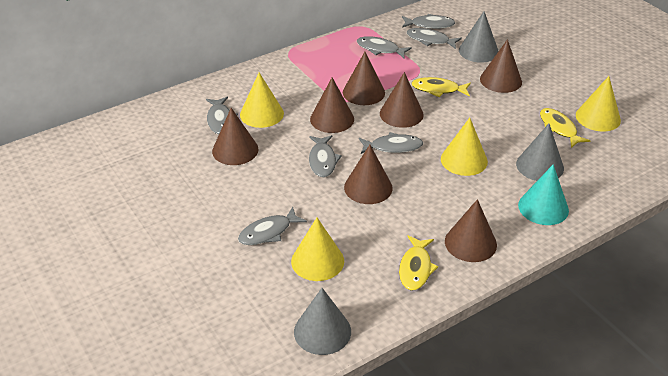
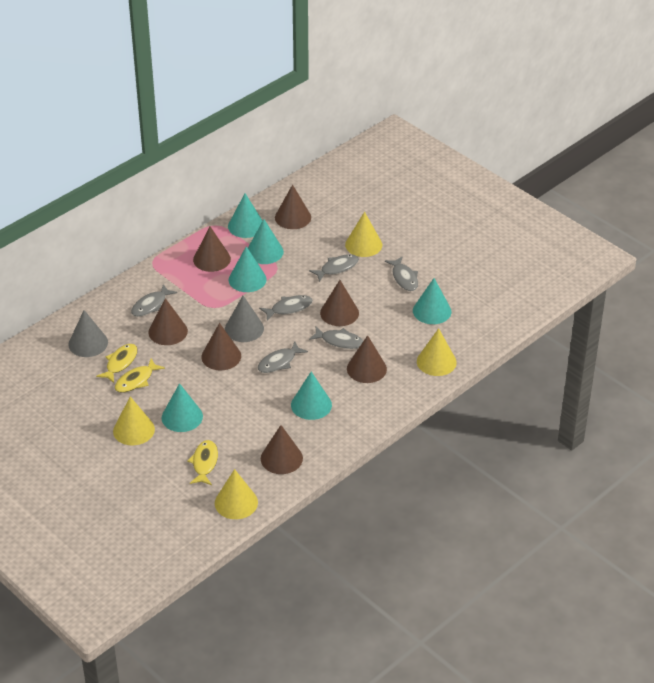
grey cone: 3 -> 2
grey fish: 7 -> 6
turquoise cone: 1 -> 6

